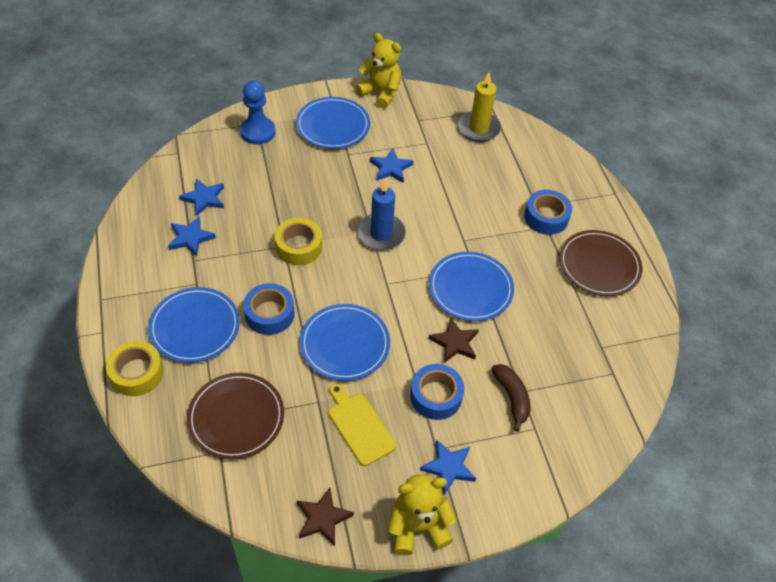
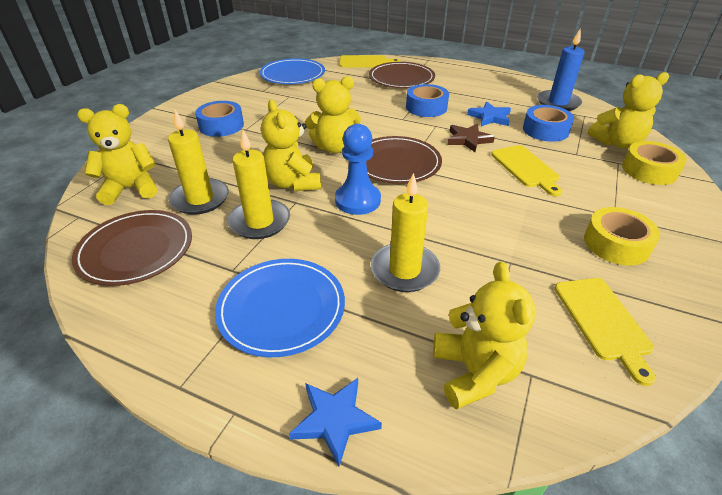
blue plate: 4 -> 2
blue star: 4 -> 2
brown banana: 1 -> 0
brown plate: 2 -> 3
brown star: 2 -> 1
yellow candle: 1 -> 3
yellow cutting board: 1 -> 3
yellow teddy bear: 2 -> 5

